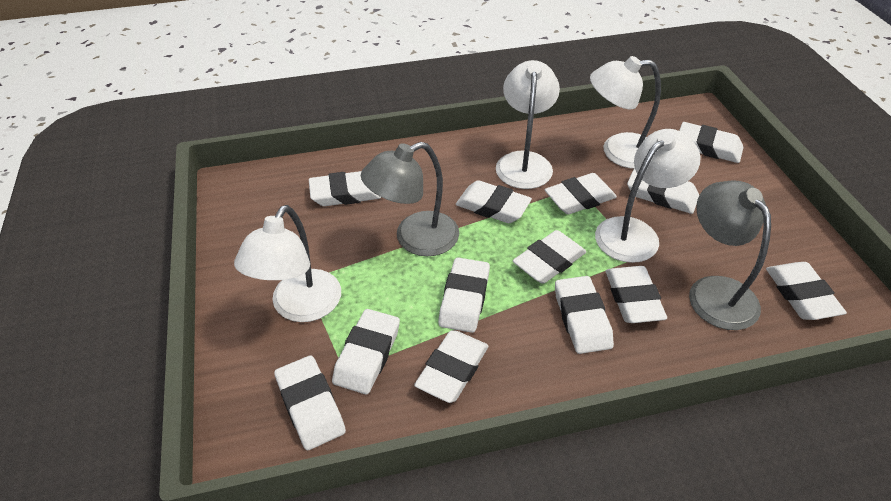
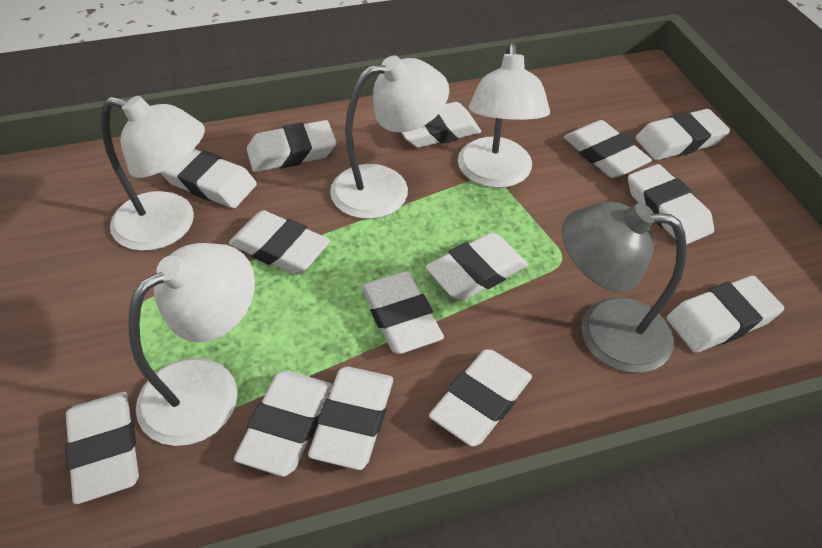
grey lamp: 2 -> 1
white eraser: 13 -> 14

